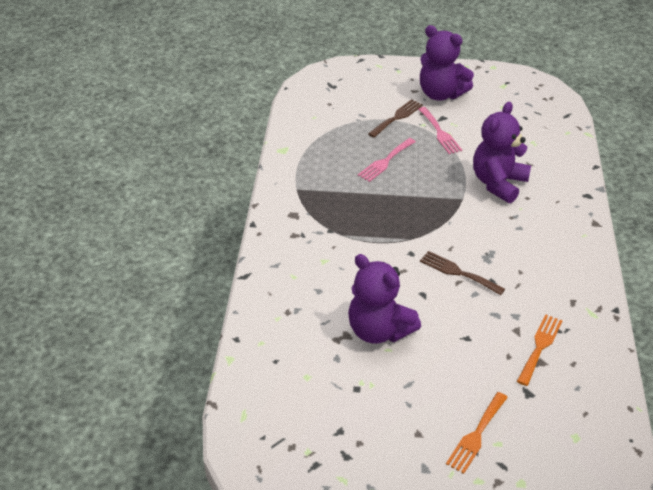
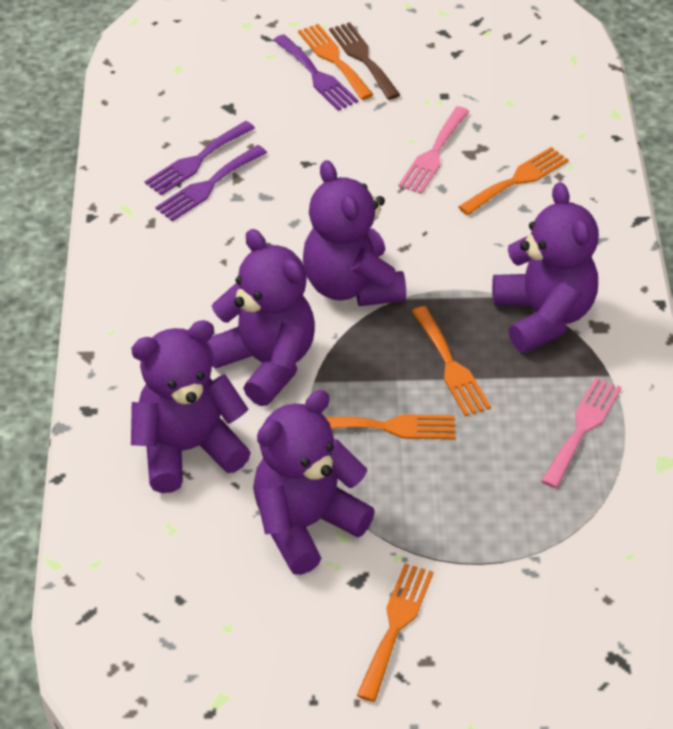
brown fork: 2 -> 1
orange fork: 2 -> 5
purple fork: 0 -> 3
purple teddy bear: 3 -> 5

